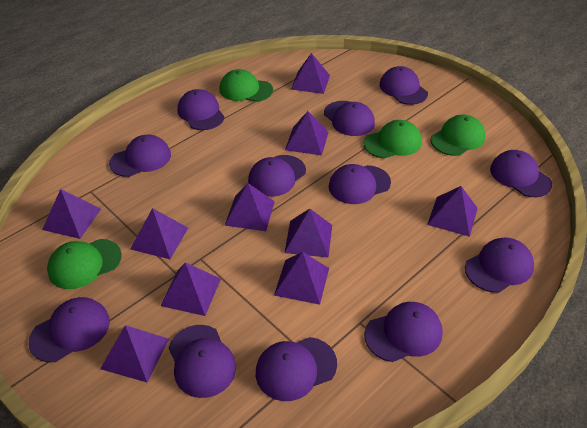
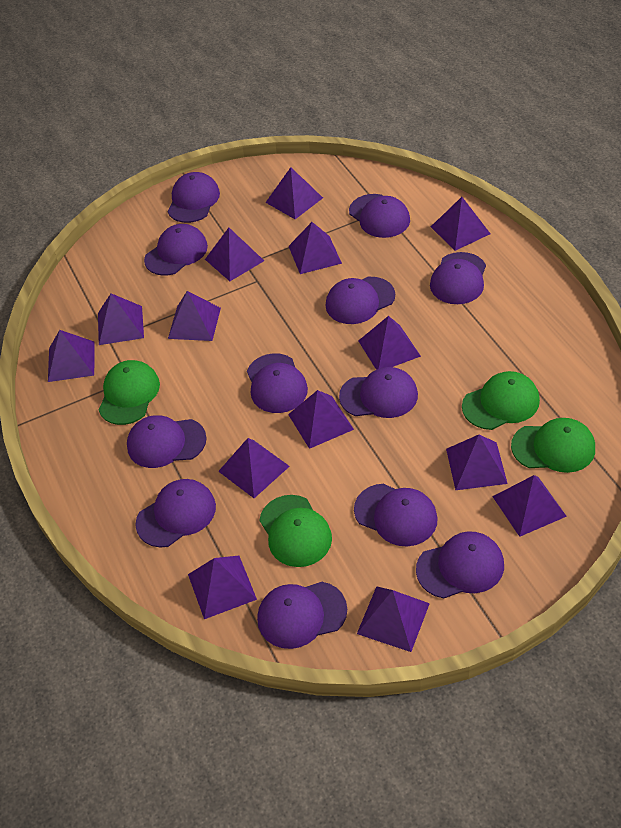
purple pyramid: 10 -> 14

